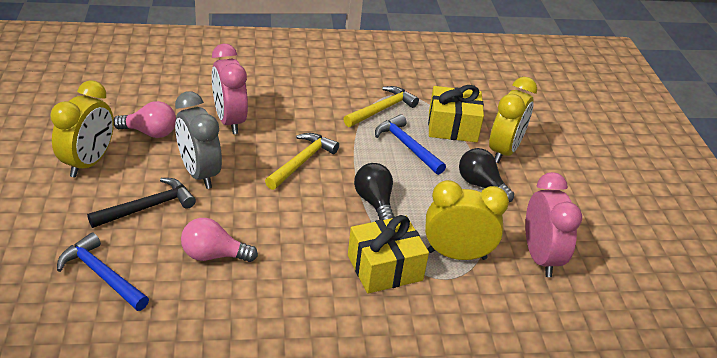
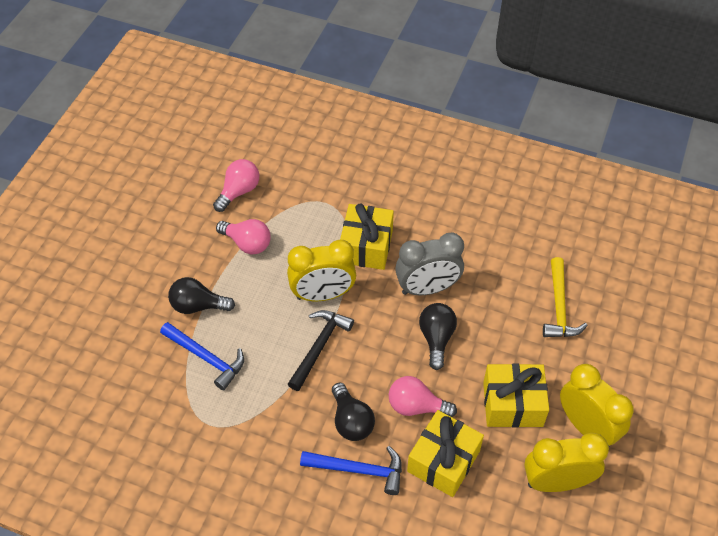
black light bulb: 2 -> 3
pink clock: 2 -> 0
pink light bulb: 2 -> 3
yellow gift: 2 -> 3
yellow hammer: 2 -> 1

